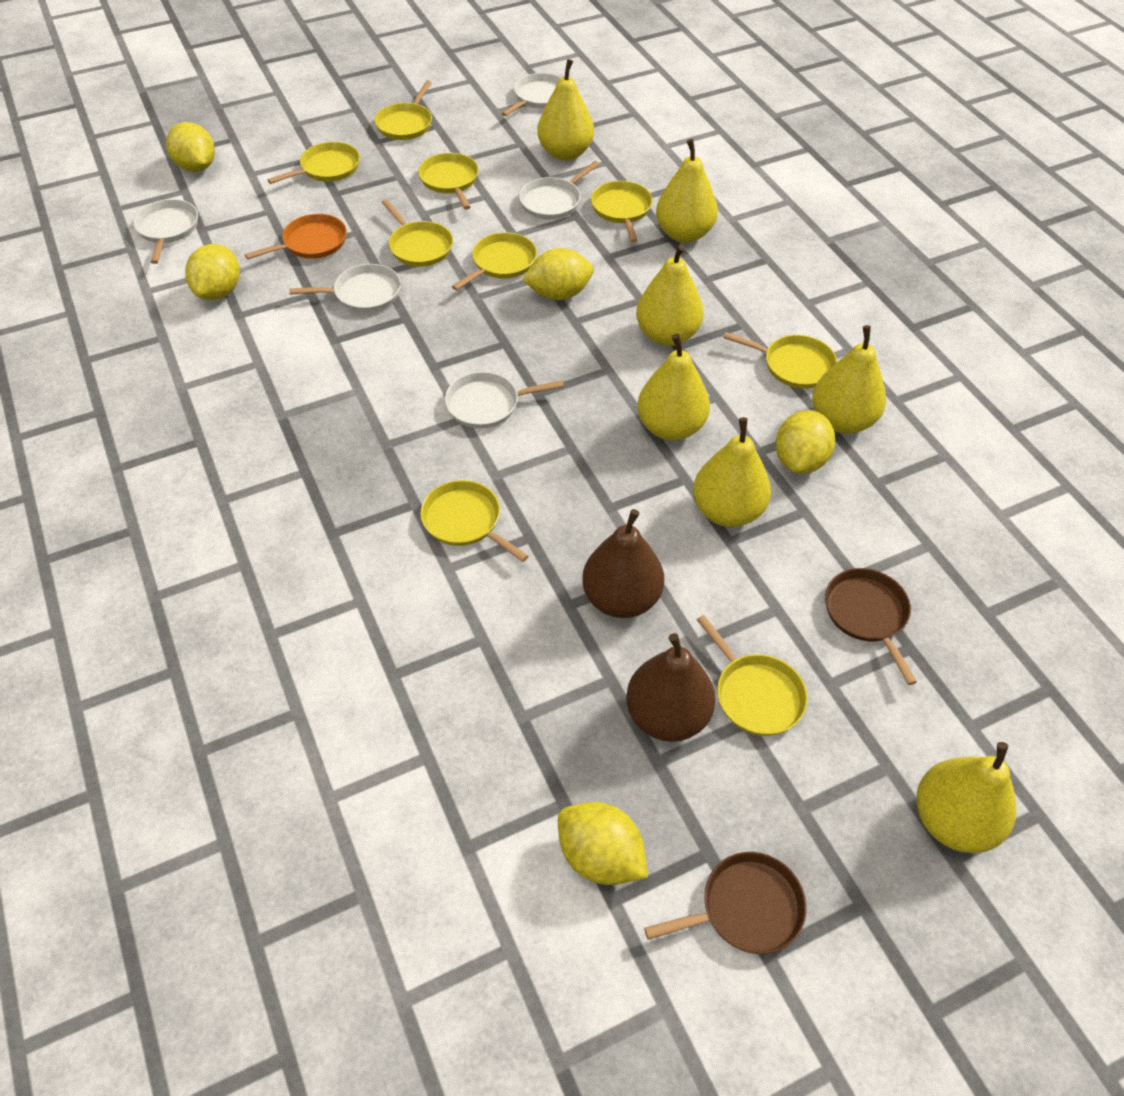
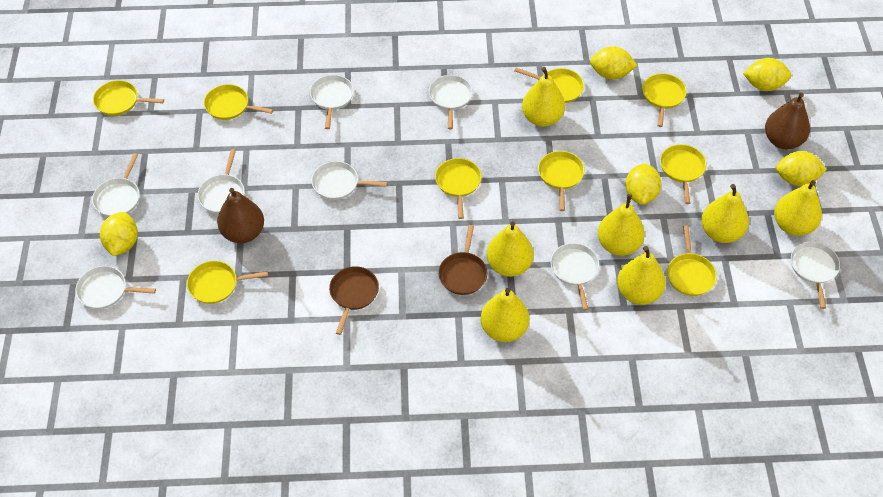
orange pan: 1 -> 0
white pan: 5 -> 8

